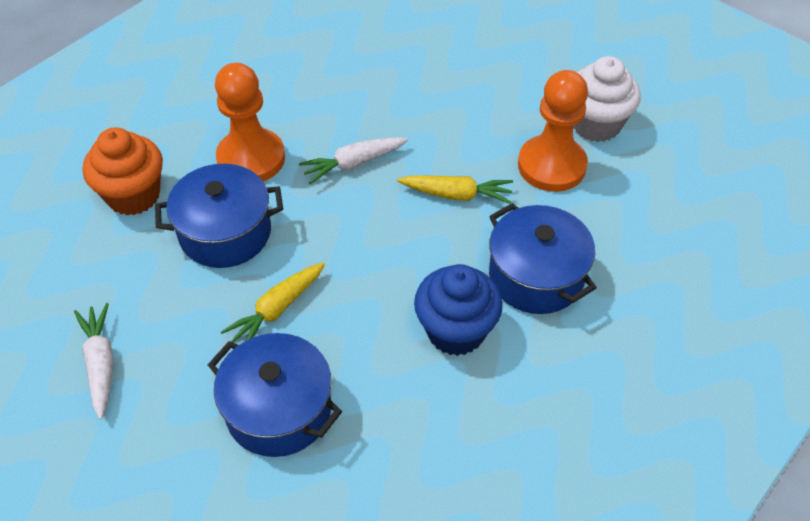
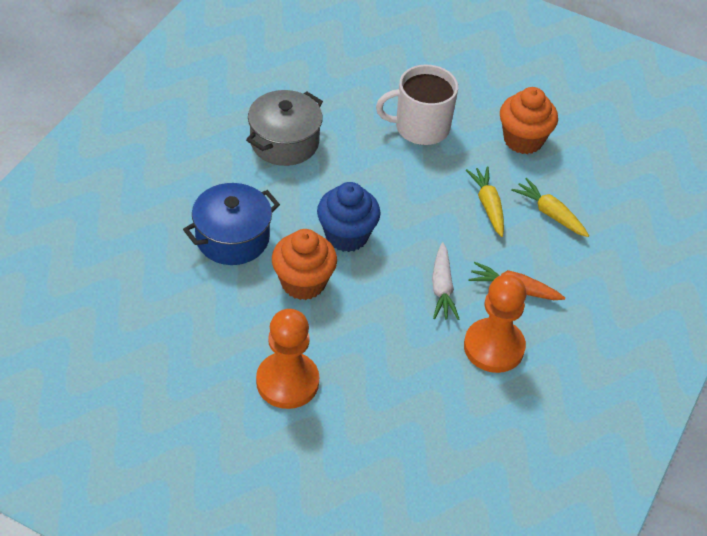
blue pot: 3 -> 1
grey pot: 0 -> 1
orange carrot: 0 -> 1
orange cupcake: 1 -> 2
white carrot: 2 -> 1
white cupcake: 1 -> 0
white mug: 0 -> 1

